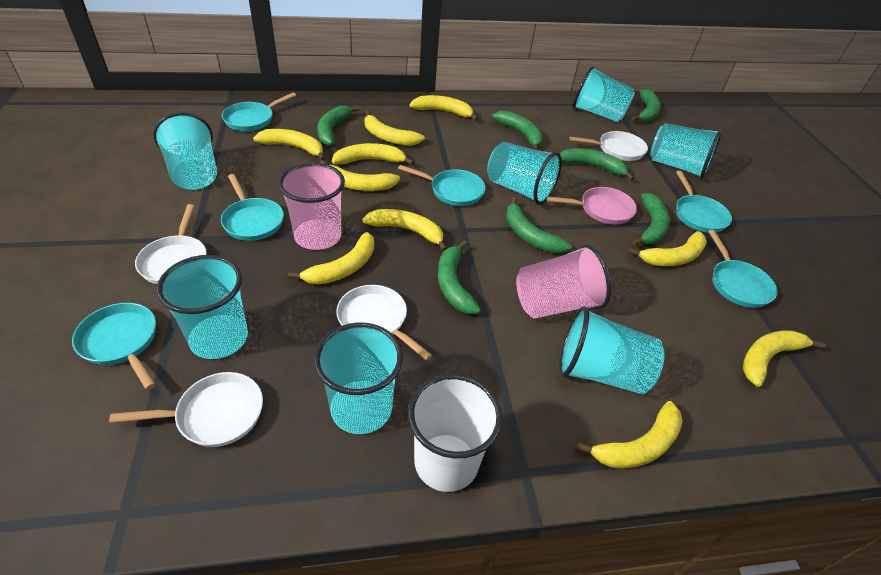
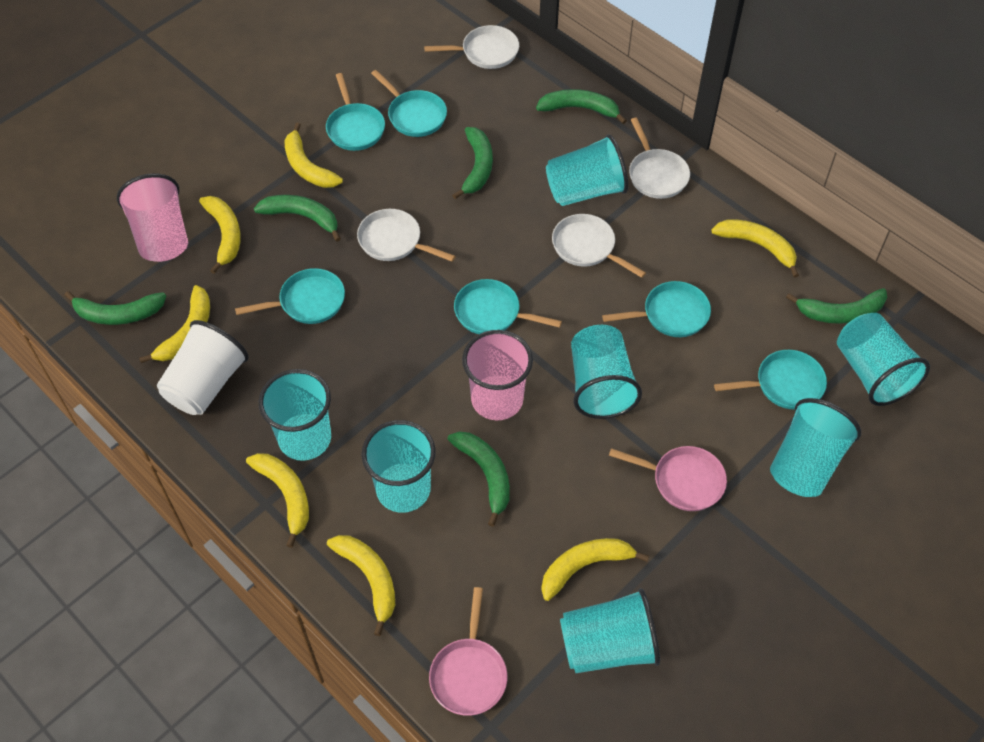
green banana: 7 -> 6
pink pan: 1 -> 2
yellow banana: 10 -> 7

